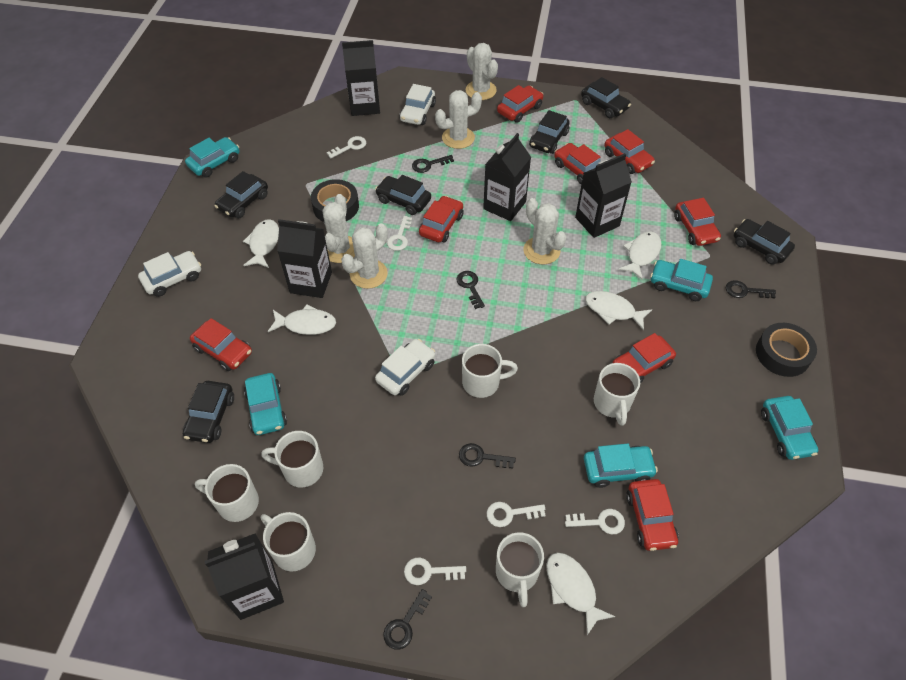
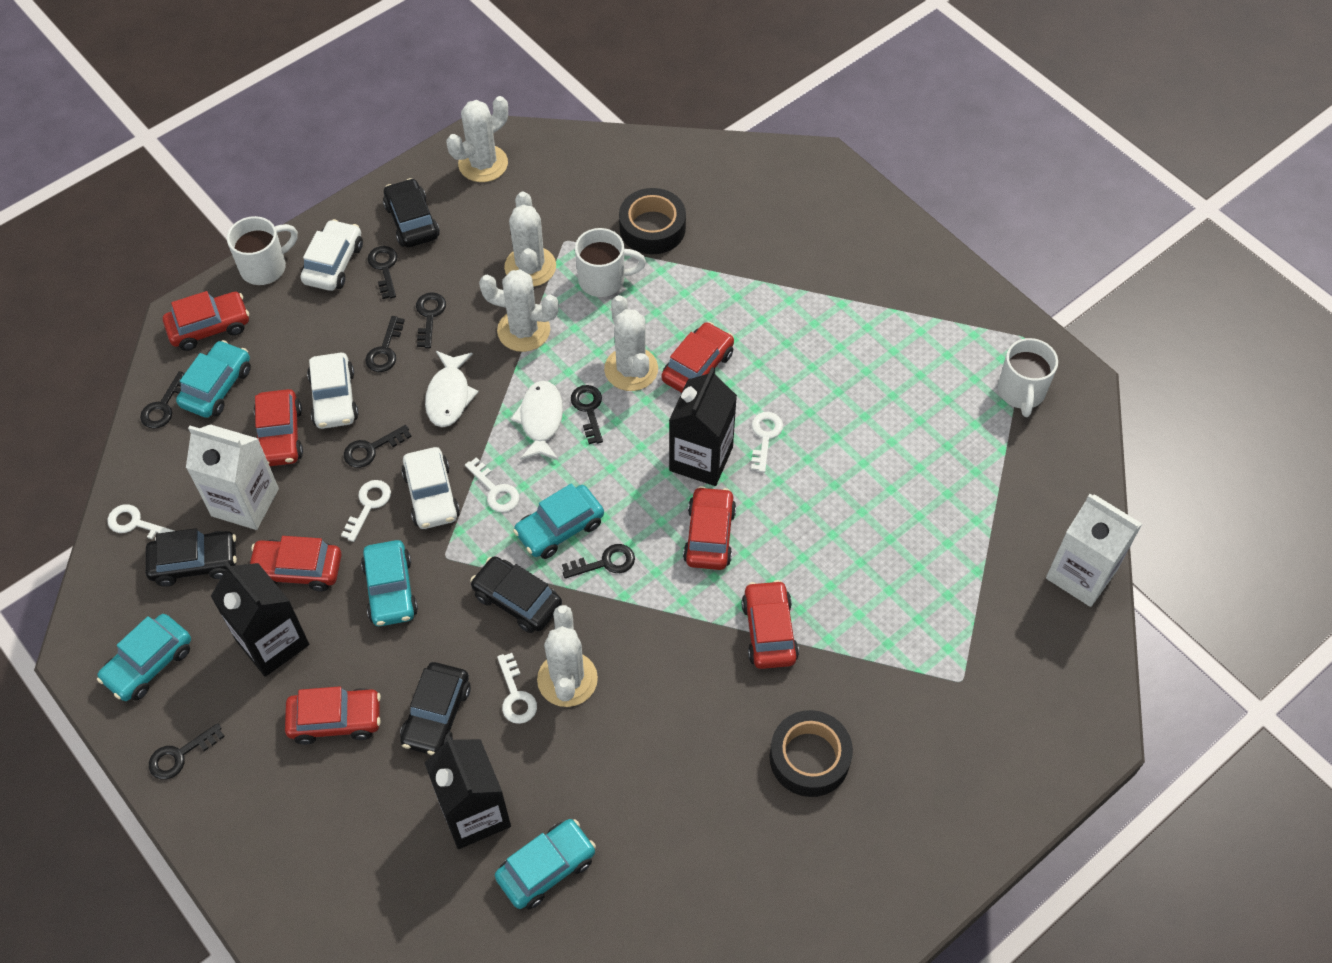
black car: 6 -> 4
black carton: 5 -> 3
black key: 5 -> 8
red car: 8 -> 7
white carton: 0 -> 2
white fish: 5 -> 2
white mug: 6 -> 3

